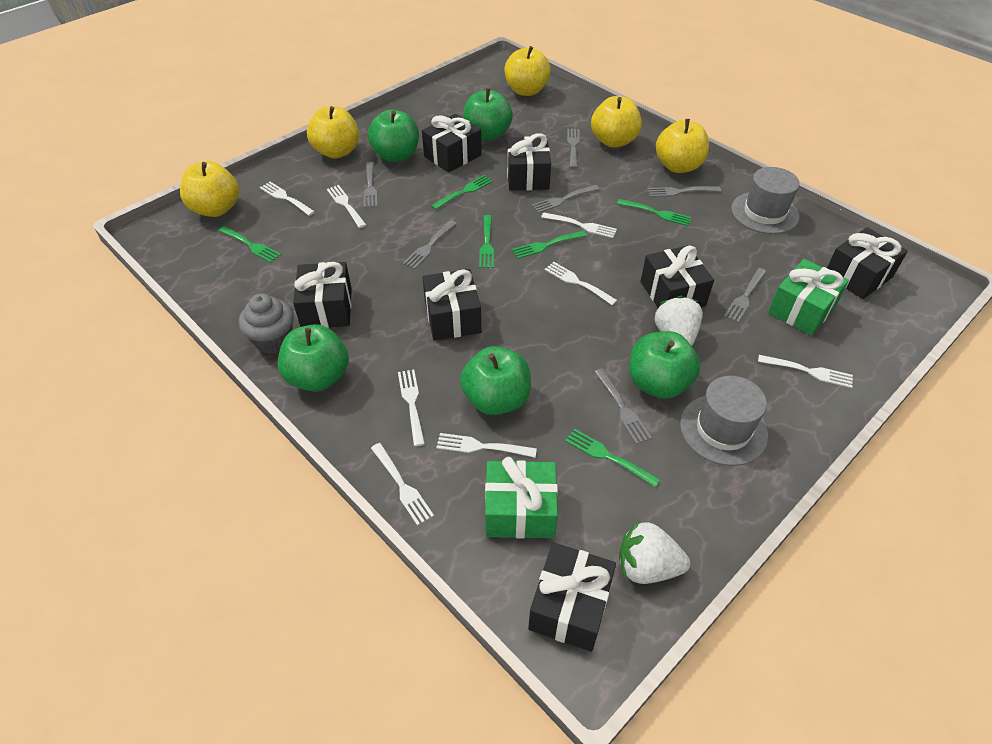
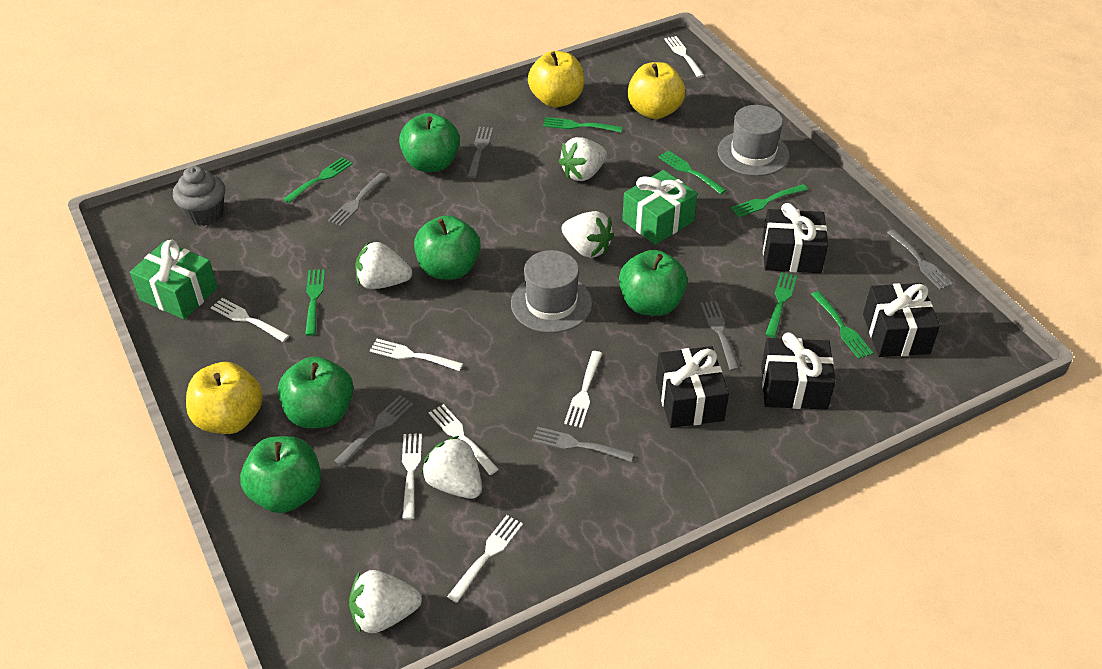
black gift: 7 -> 4
green fork: 6 -> 7
grey fork: 7 -> 6
white fork: 8 -> 7
white strawberry: 2 -> 5
yellow apple: 5 -> 3

